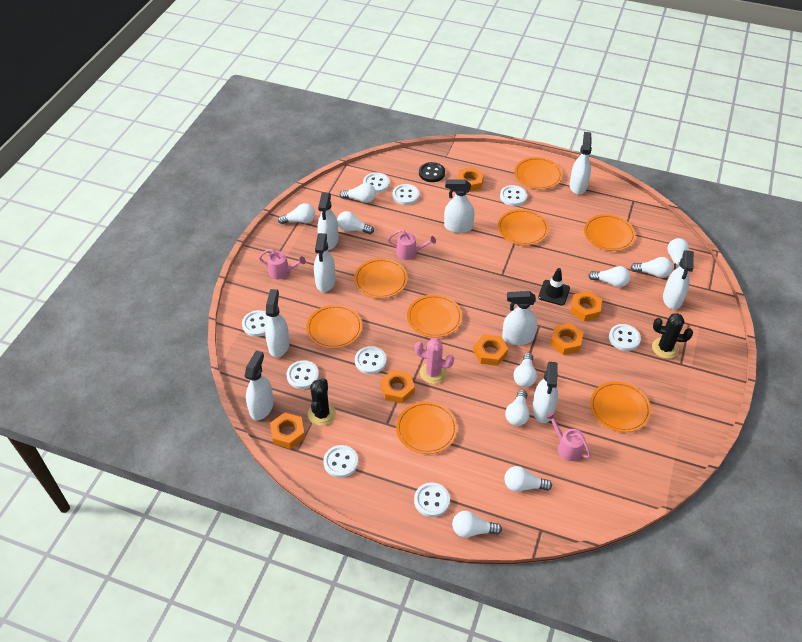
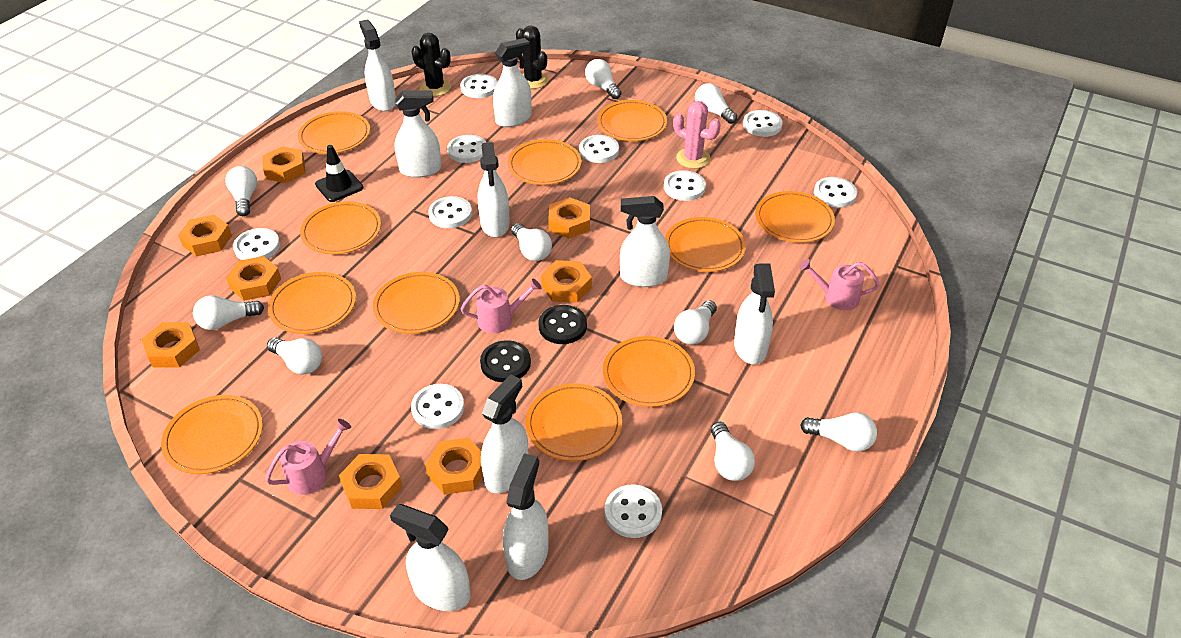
black button: 1 -> 2
orange nut: 6 -> 8
orange plate: 8 -> 11
white button: 9 -> 10
white light bulb: 10 -> 9

